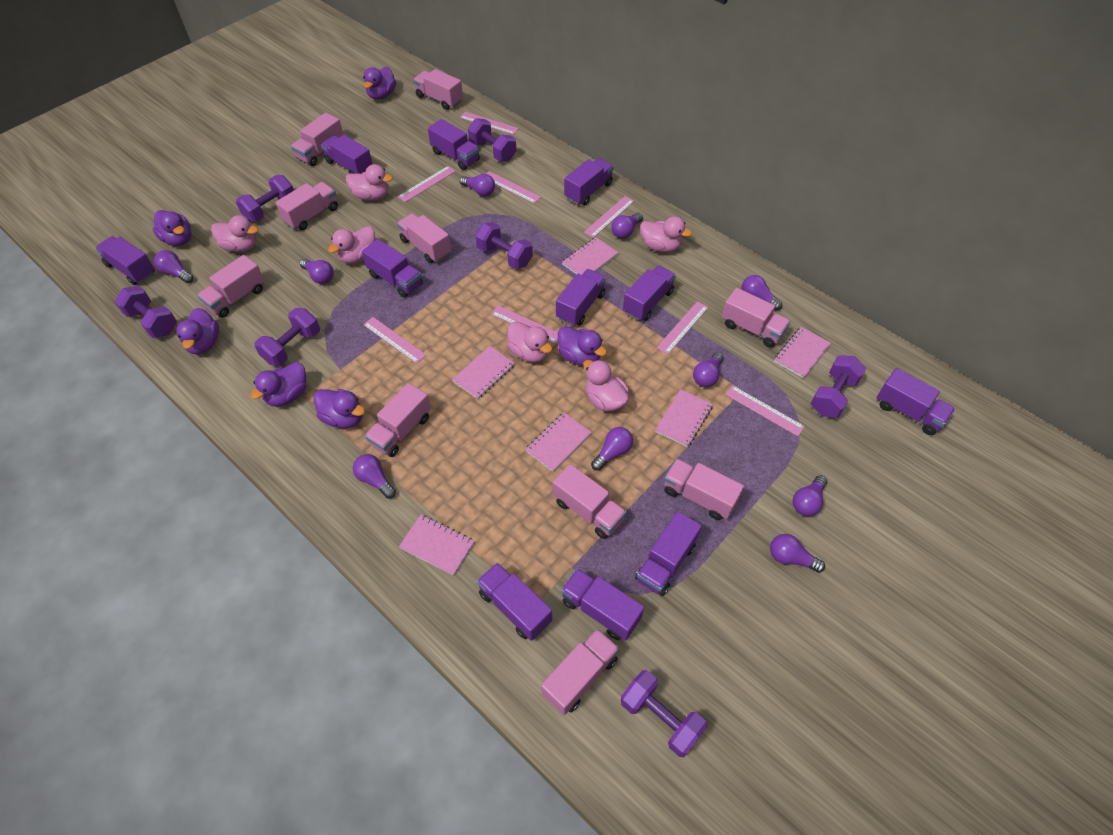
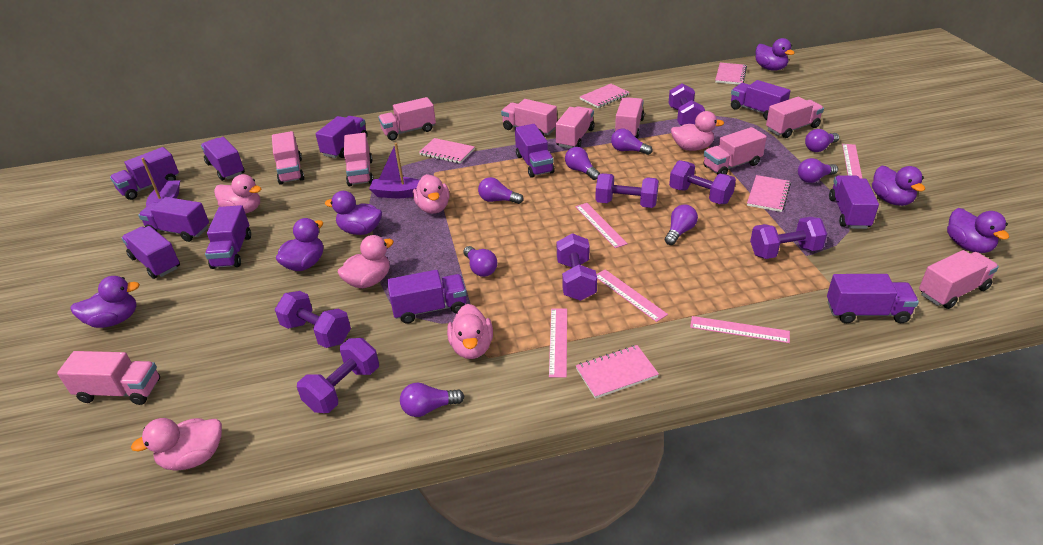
pink notebook: 6 -> 5
pink ruler: 8 -> 5
purple boat: 0 -> 2
purple light bulb: 10 -> 8

